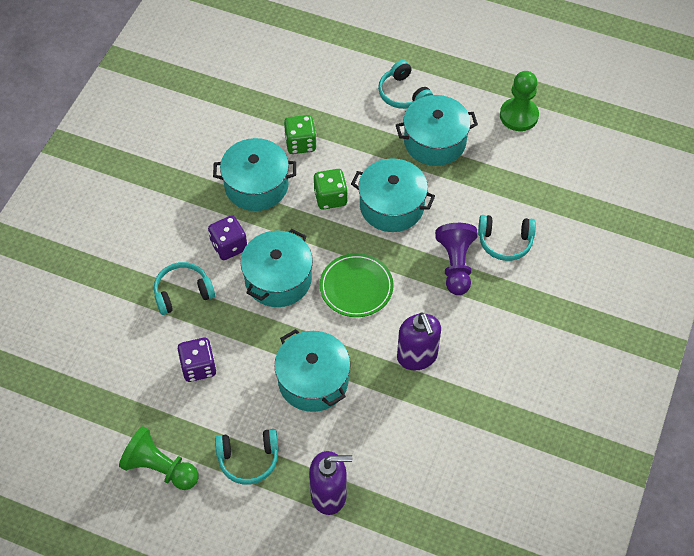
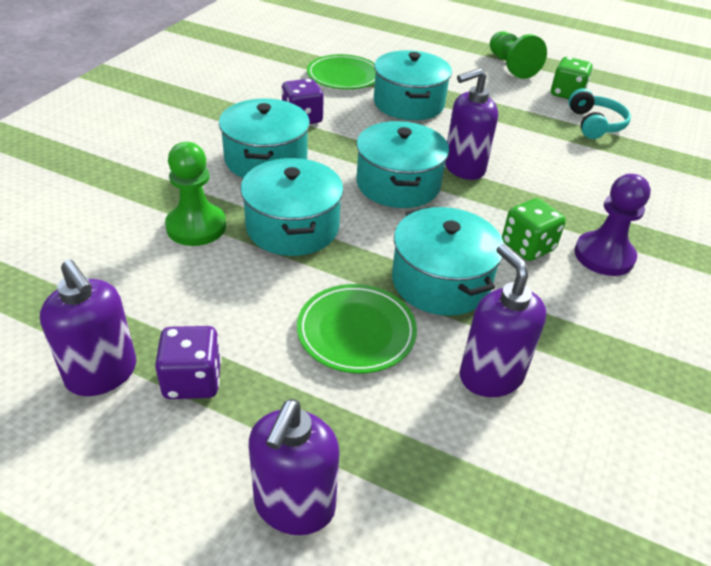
green plate: 1 -> 2
purple soap dispenser: 2 -> 4
turquoise headphones: 4 -> 1

